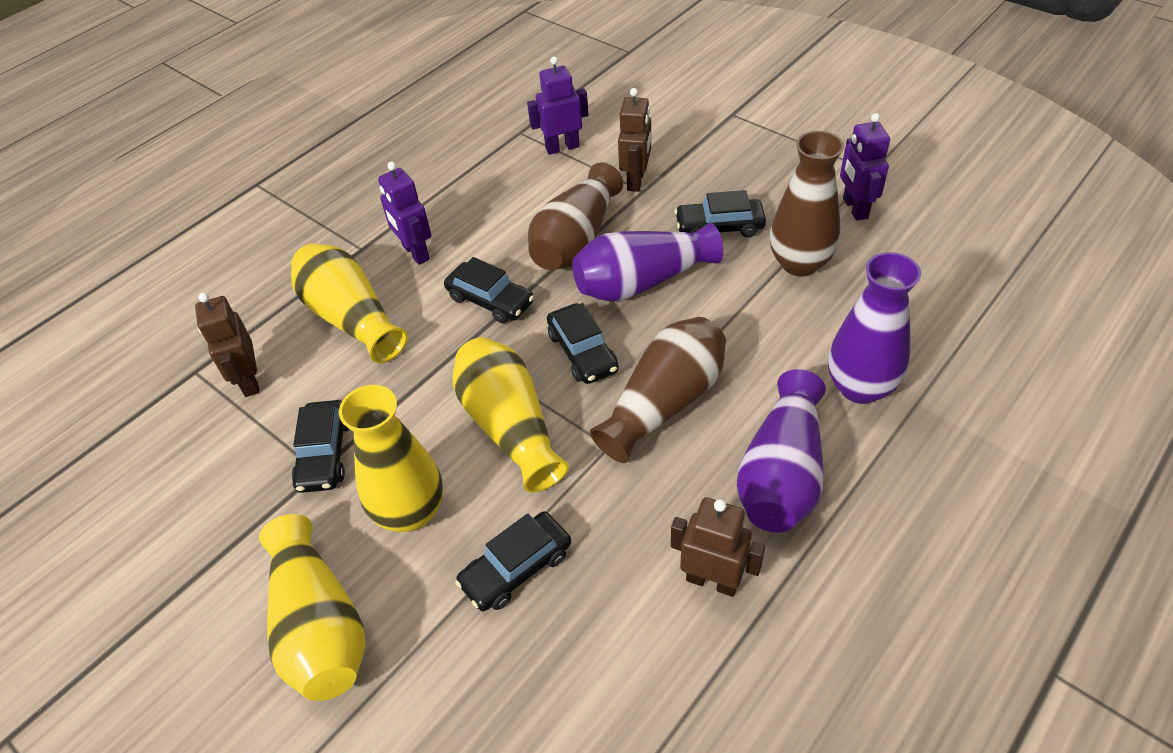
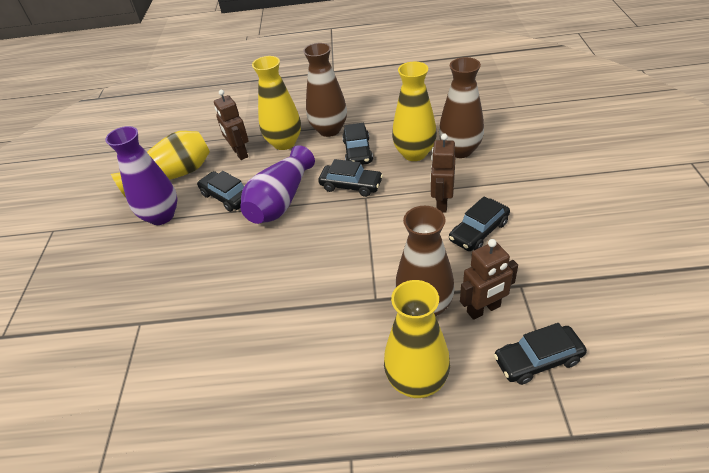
purple robot: 3 -> 0
purple vase: 3 -> 2

